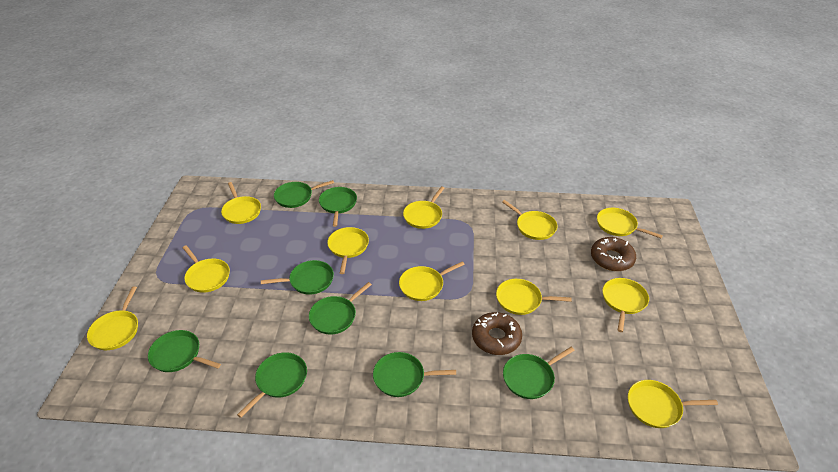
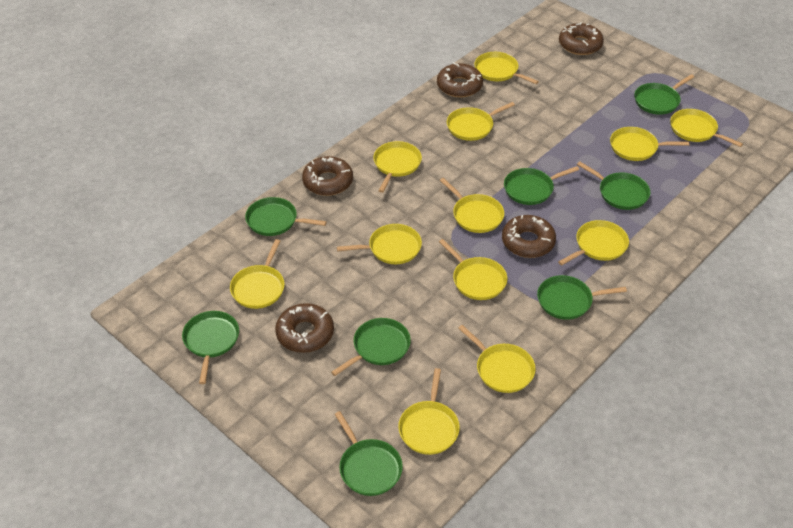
brown donut: 2 -> 5
yellow pan: 11 -> 12

